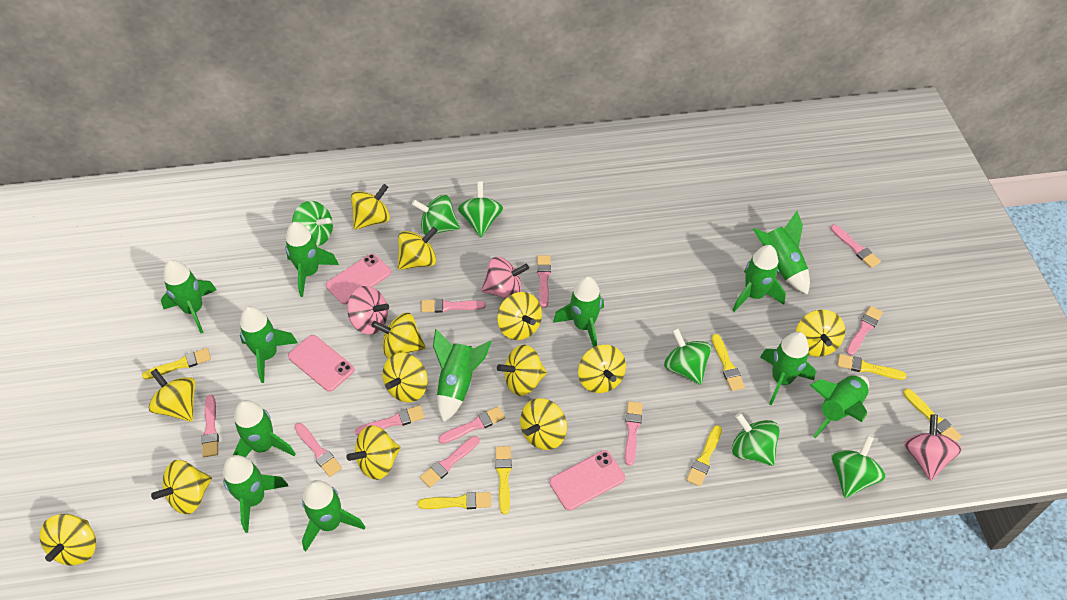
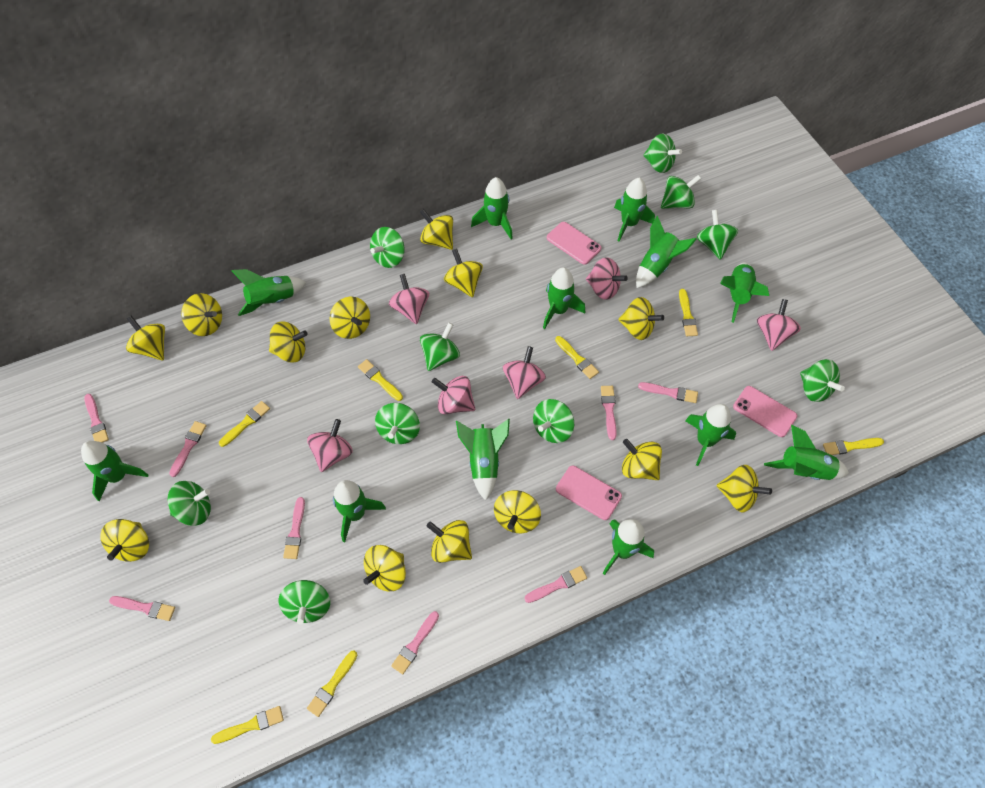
green spinning top: 6 -> 10
pink brush: 10 -> 8
pink spinning top: 3 -> 6

